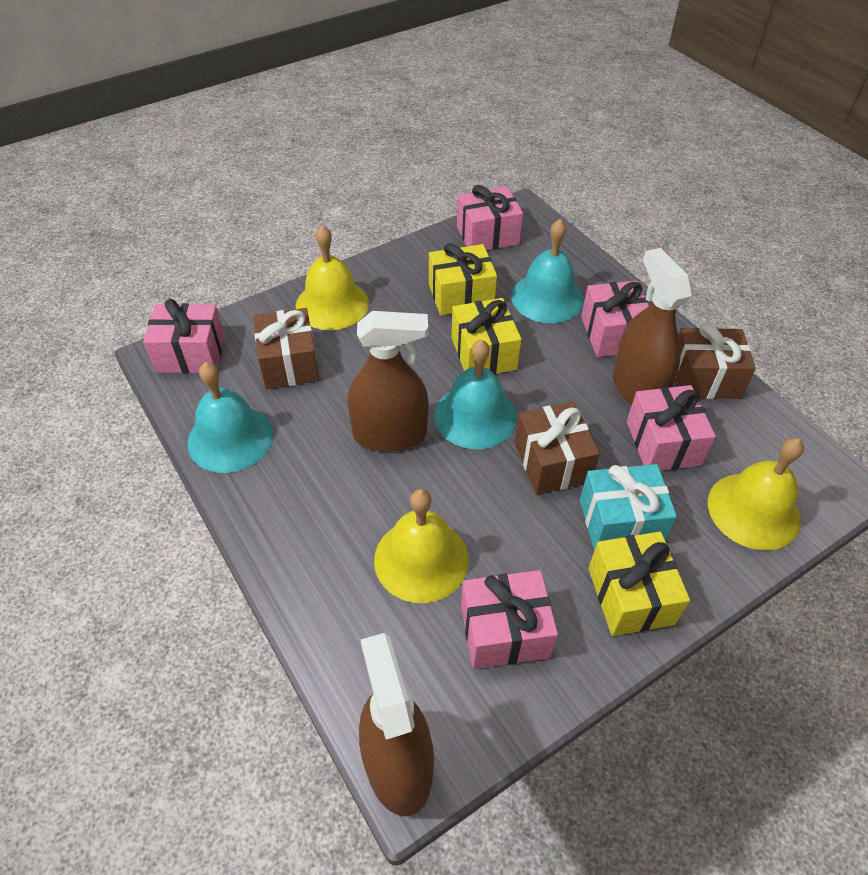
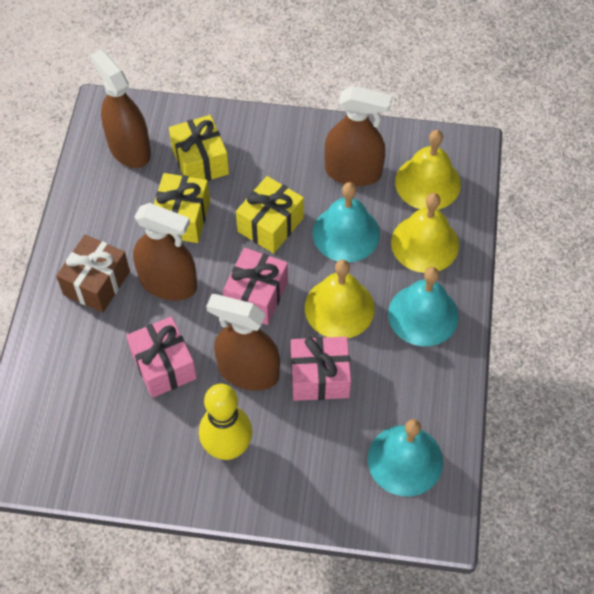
brown gift: 3 -> 1
brown spray bottle: 3 -> 4
pink gift: 5 -> 3
turquoise gift: 1 -> 0
yellow bowling pin: 0 -> 1

